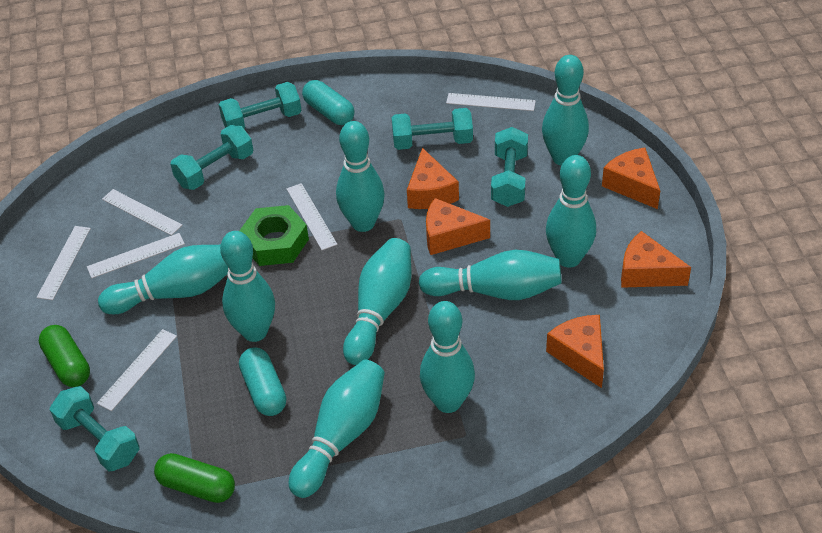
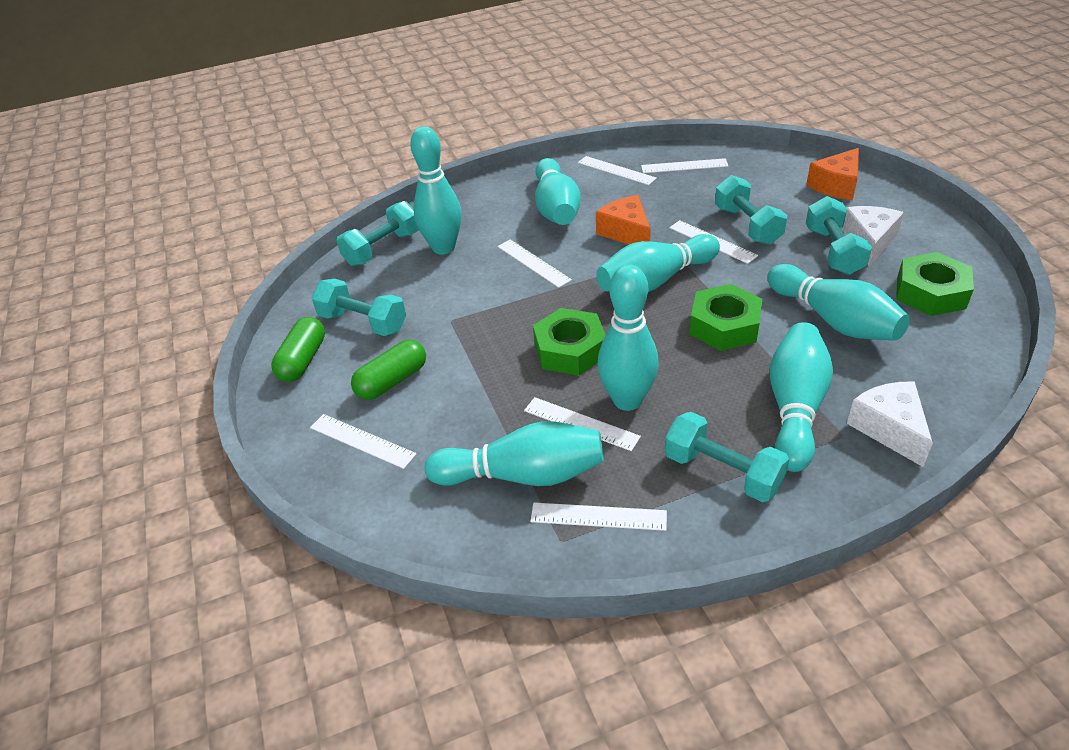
green nut: 1 -> 3
orange cheese: 5 -> 2
turquoise bowling pin: 9 -> 7
turquoise capsule: 2 -> 0
white cheese: 0 -> 2
white ruler: 6 -> 7

